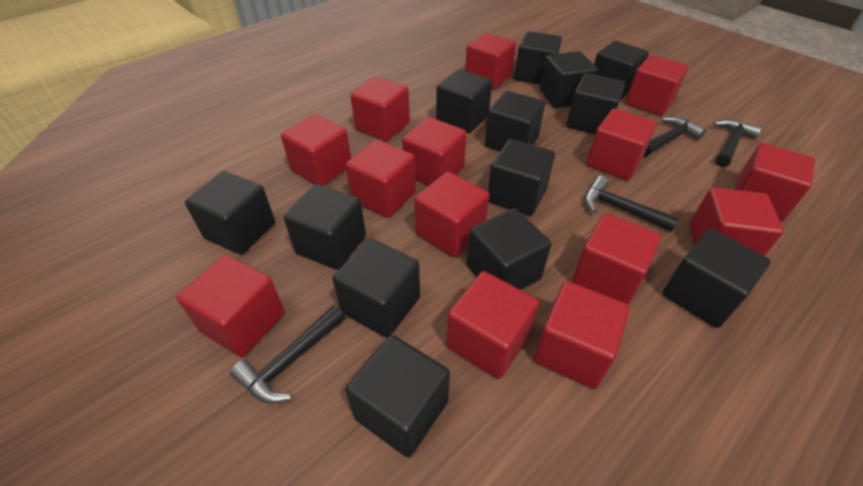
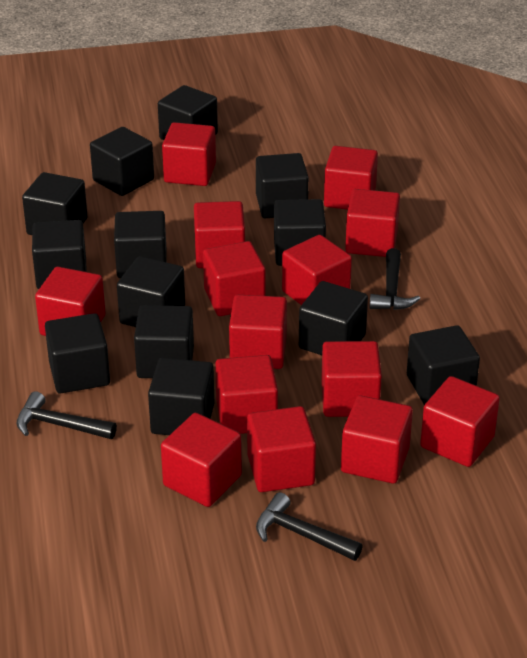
black hammer: 4 -> 3

